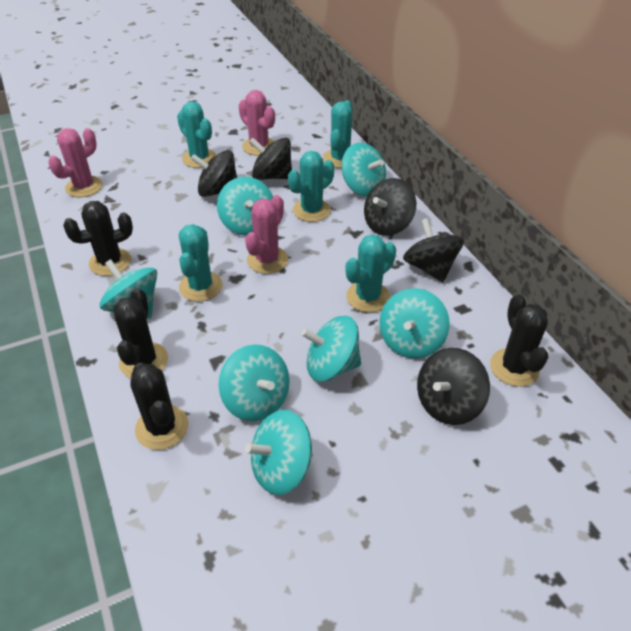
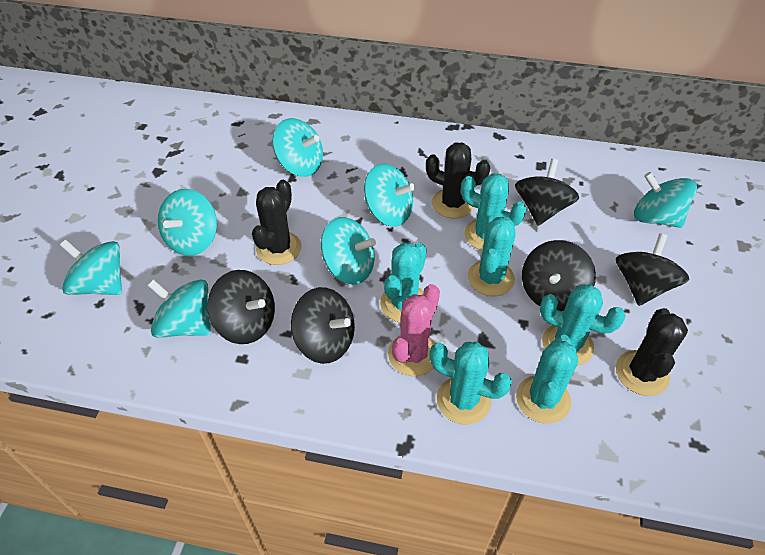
black cactus: 4 -> 3
pink cactus: 3 -> 1
turquoise cactus: 5 -> 6

